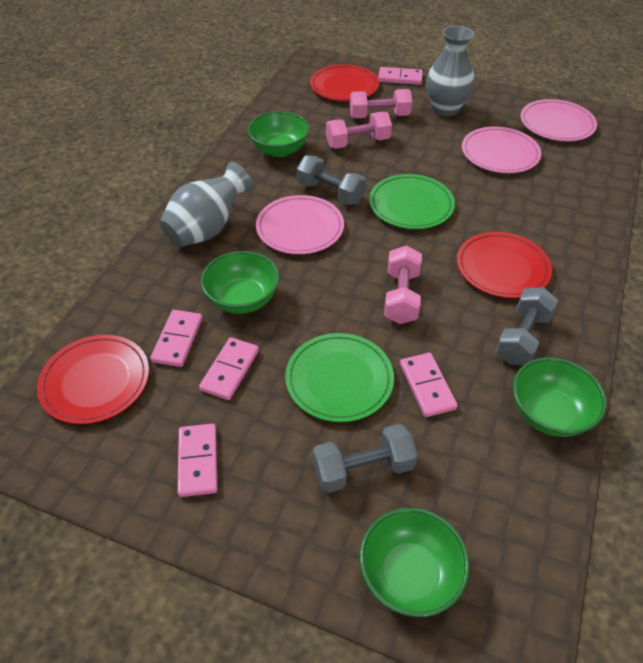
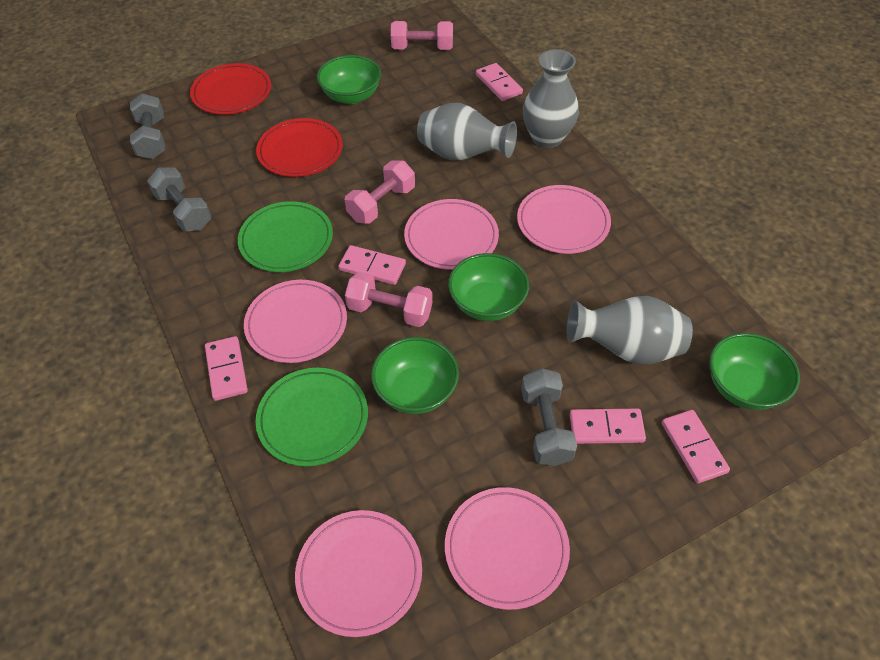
grey vase: 2 -> 3
pink plate: 3 -> 5
red plate: 3 -> 2

